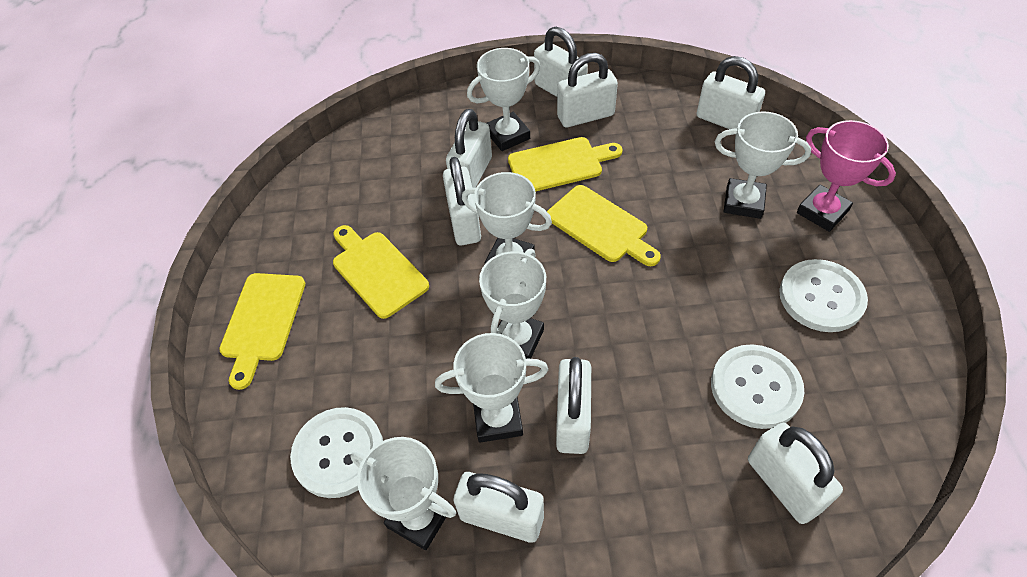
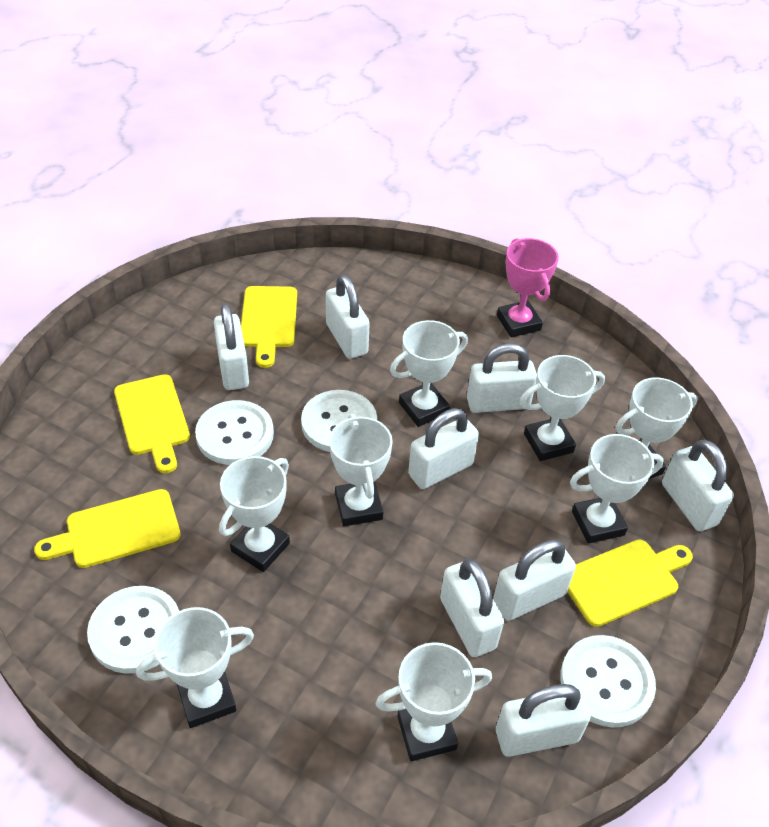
white button: 3 -> 4
white trophy: 6 -> 8

